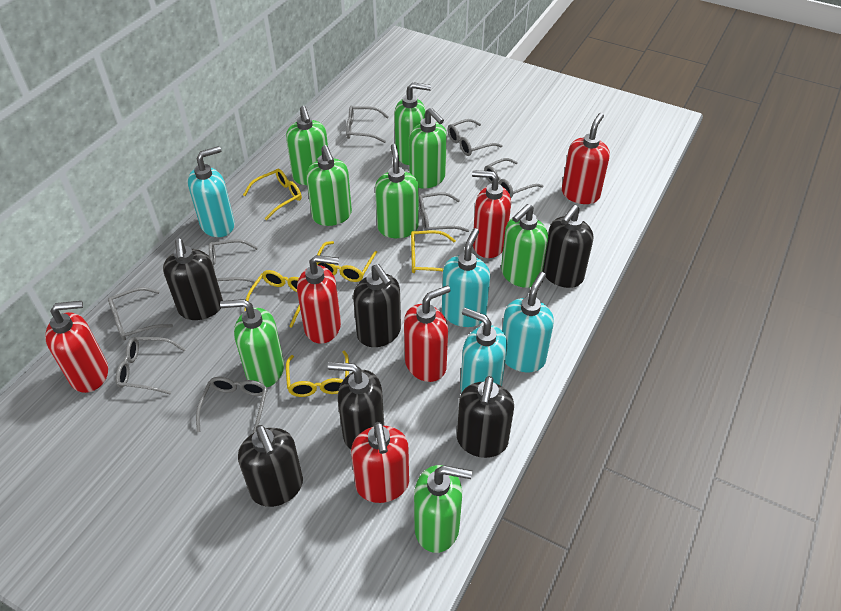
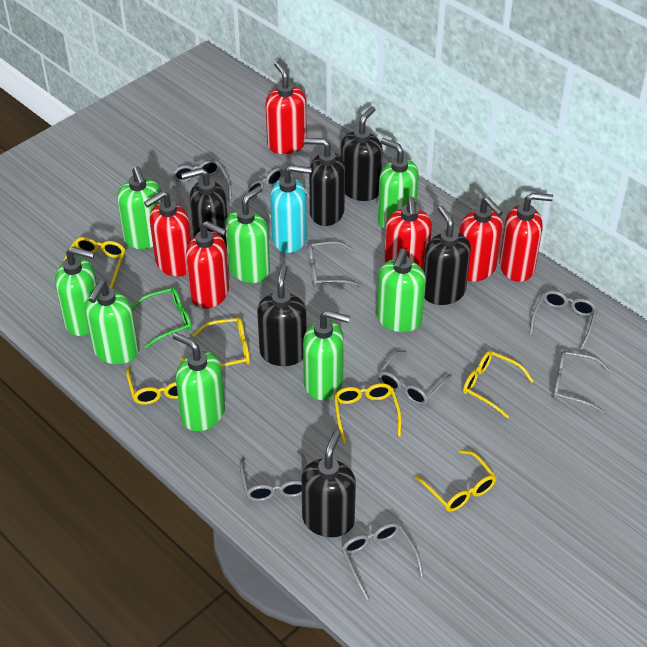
green glasses: 0 -> 1
turquoise soap dispenser: 4 -> 1
yellow glasses: 5 -> 6

